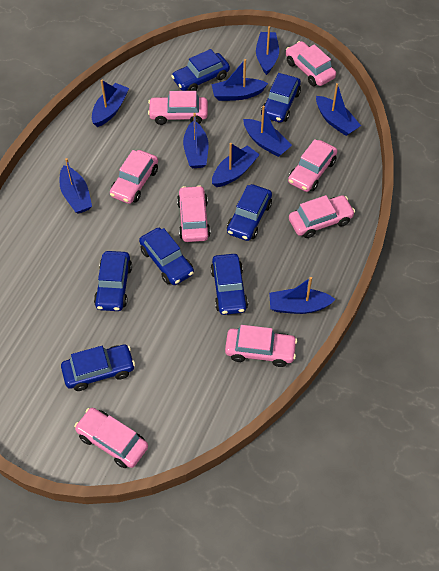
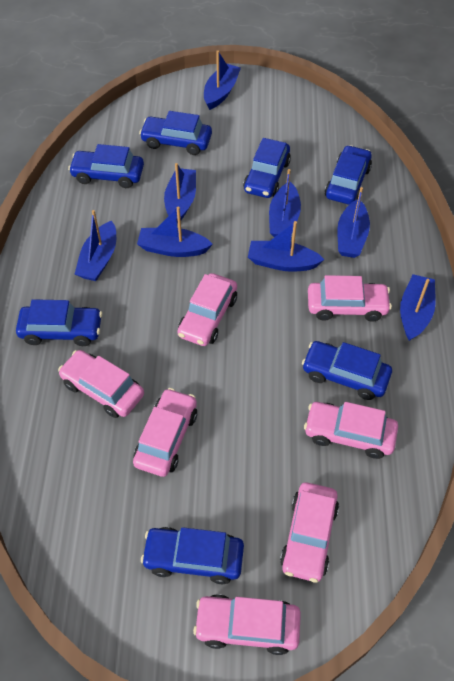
blue boat: 9 -> 8
pink car: 8 -> 7

